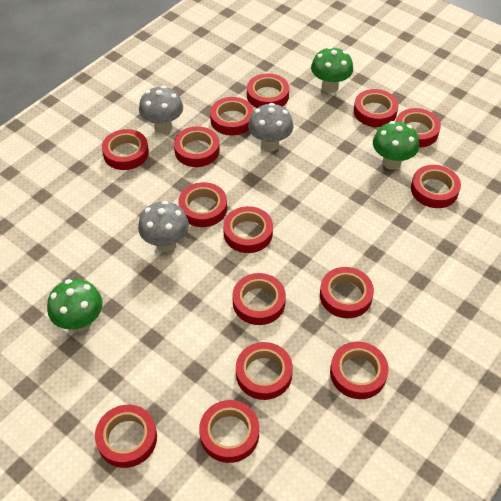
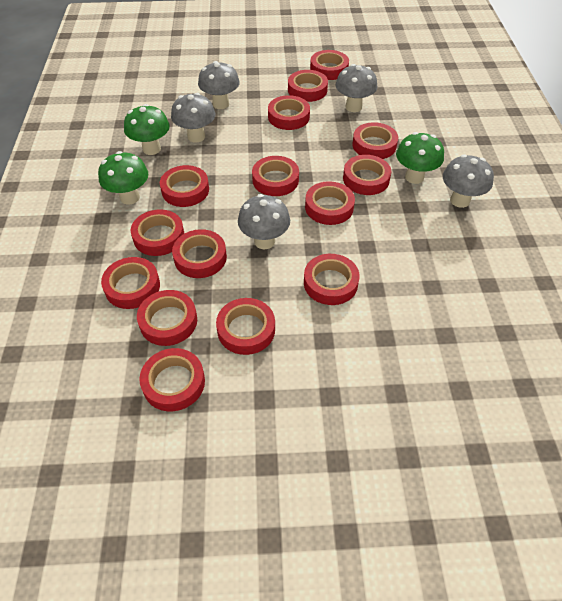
grey mushroom: 3 -> 5

